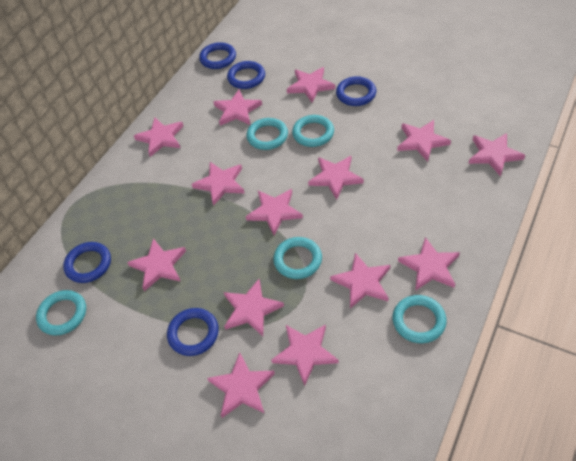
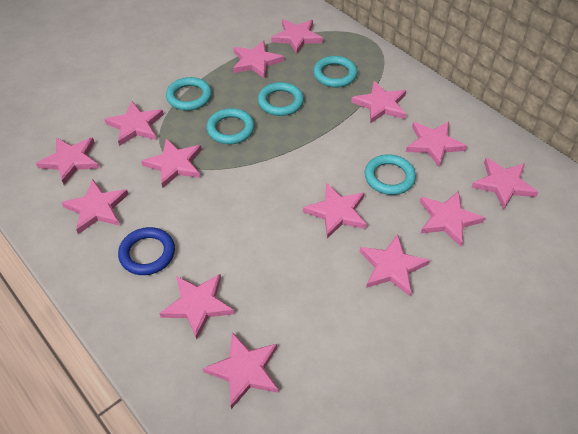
blue ring: 5 -> 1

